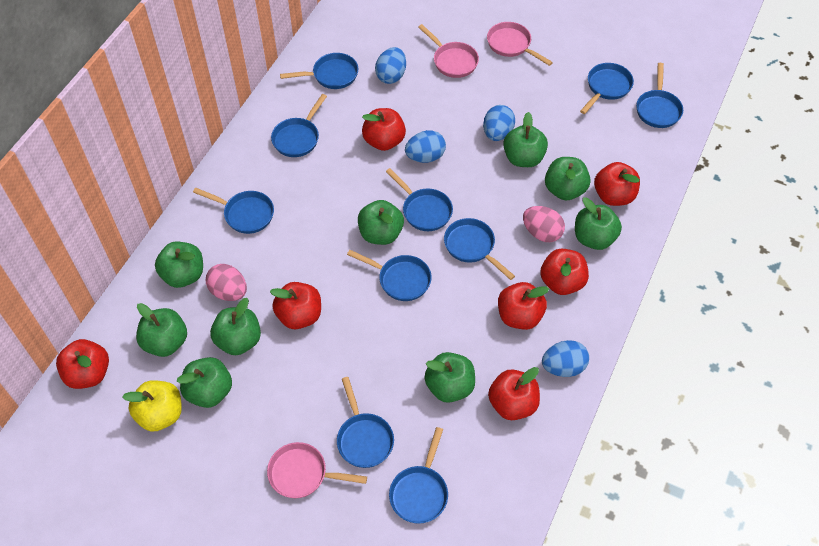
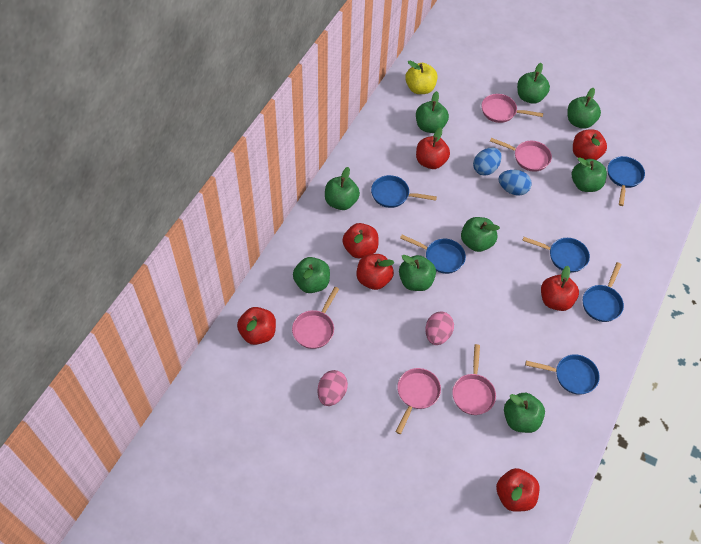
blue egg: 4 -> 2
blue pan: 10 -> 6
pink pan: 3 -> 5

